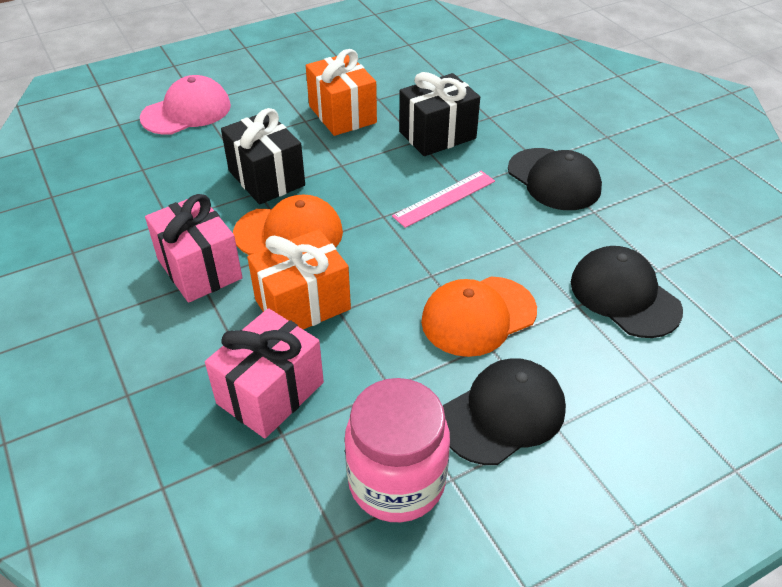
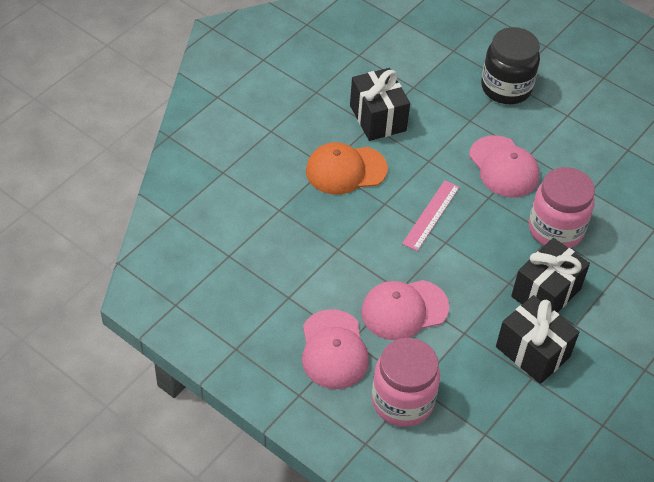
black cap: 3 -> 0
black gift: 2 -> 3
black jar: 0 -> 1
orange cap: 2 -> 1
orange gift: 2 -> 0
pink cap: 1 -> 3
pink gift: 2 -> 0
pink jar: 1 -> 2

